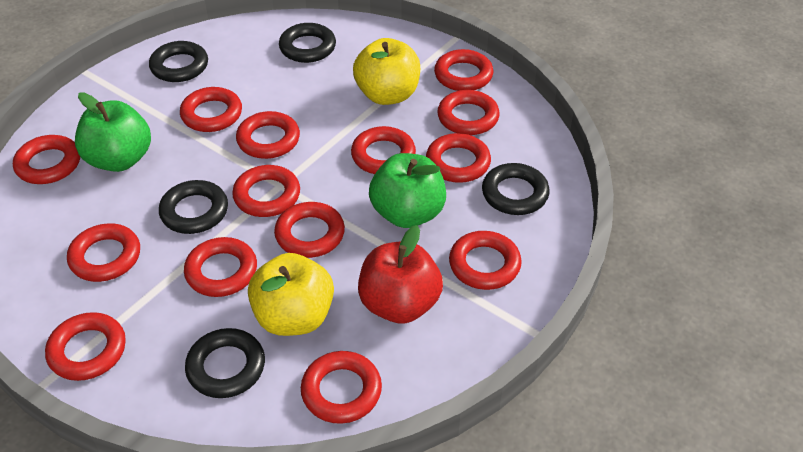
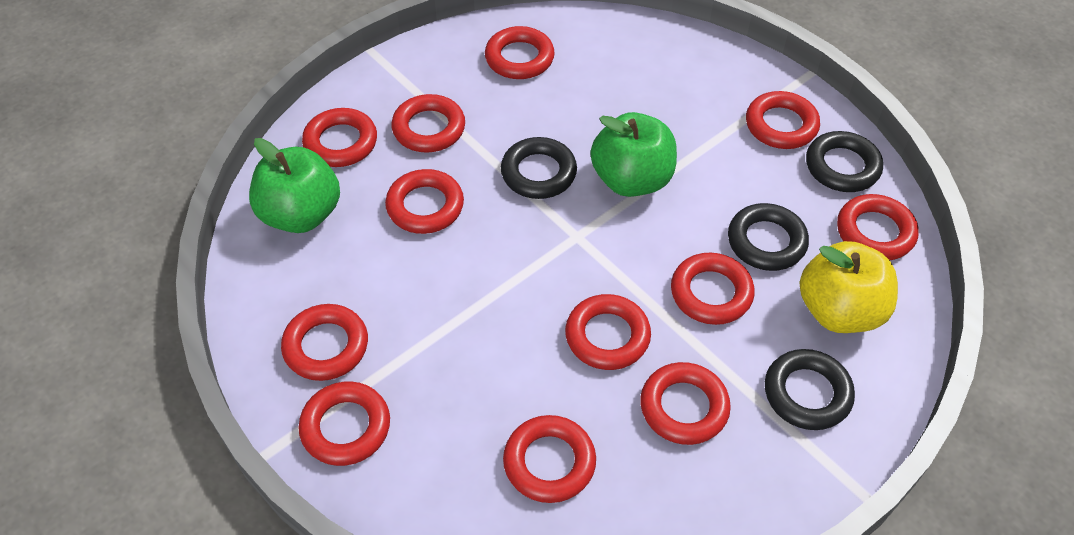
black ring: 5 -> 4
red apple: 1 -> 0
red ring: 14 -> 12
yellow apple: 2 -> 1

